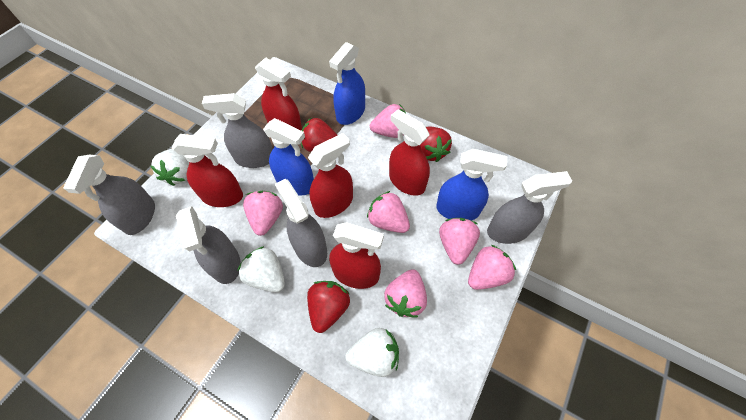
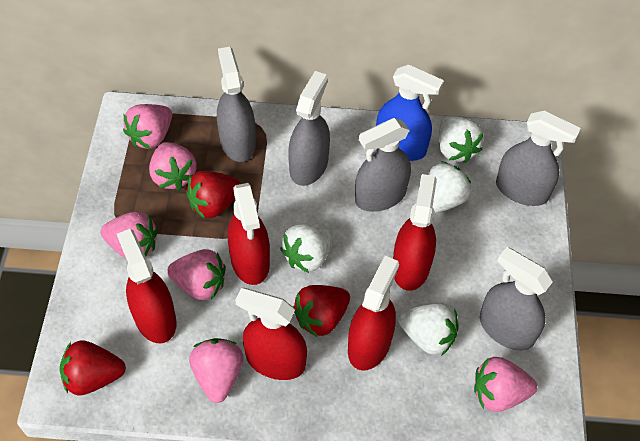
blue spray bottle: 3 -> 1
white strawberry: 3 -> 4

